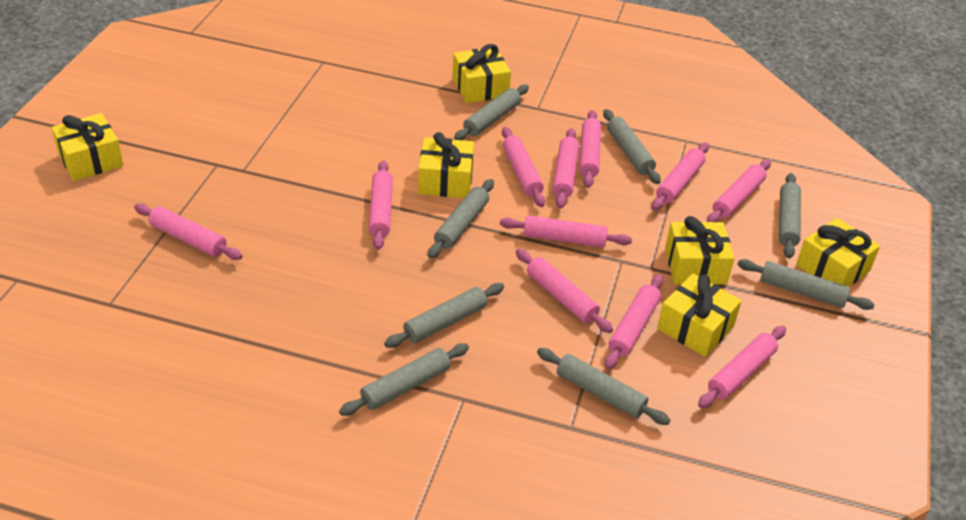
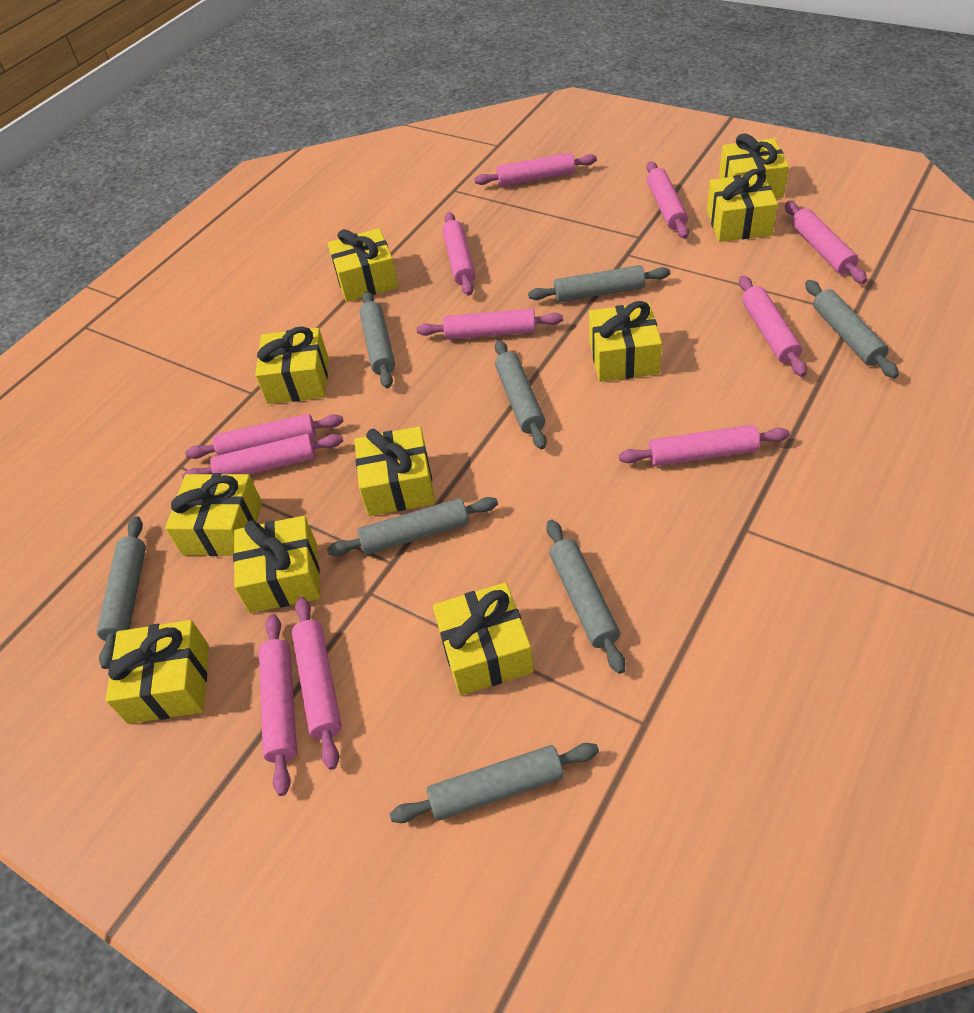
yellow gift: 6 -> 10

